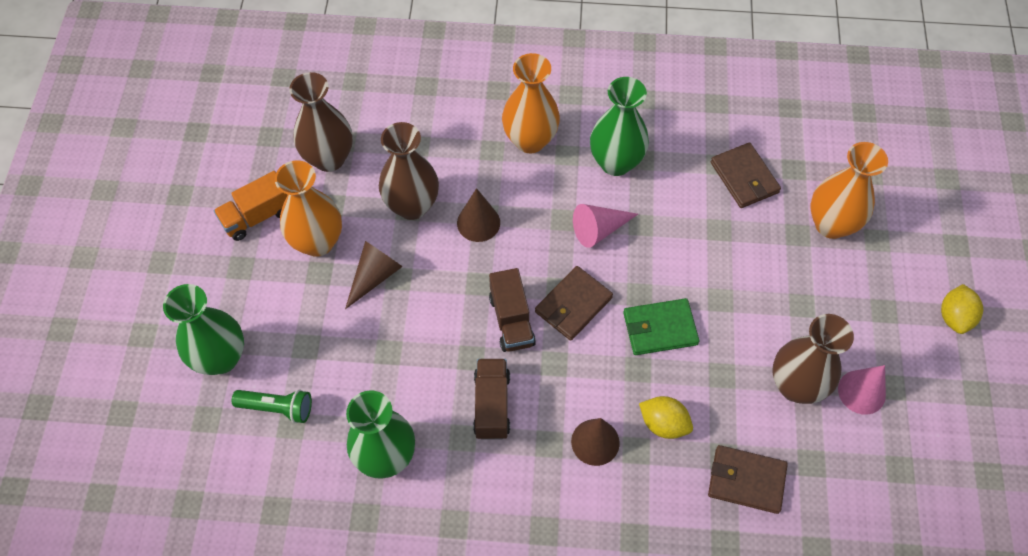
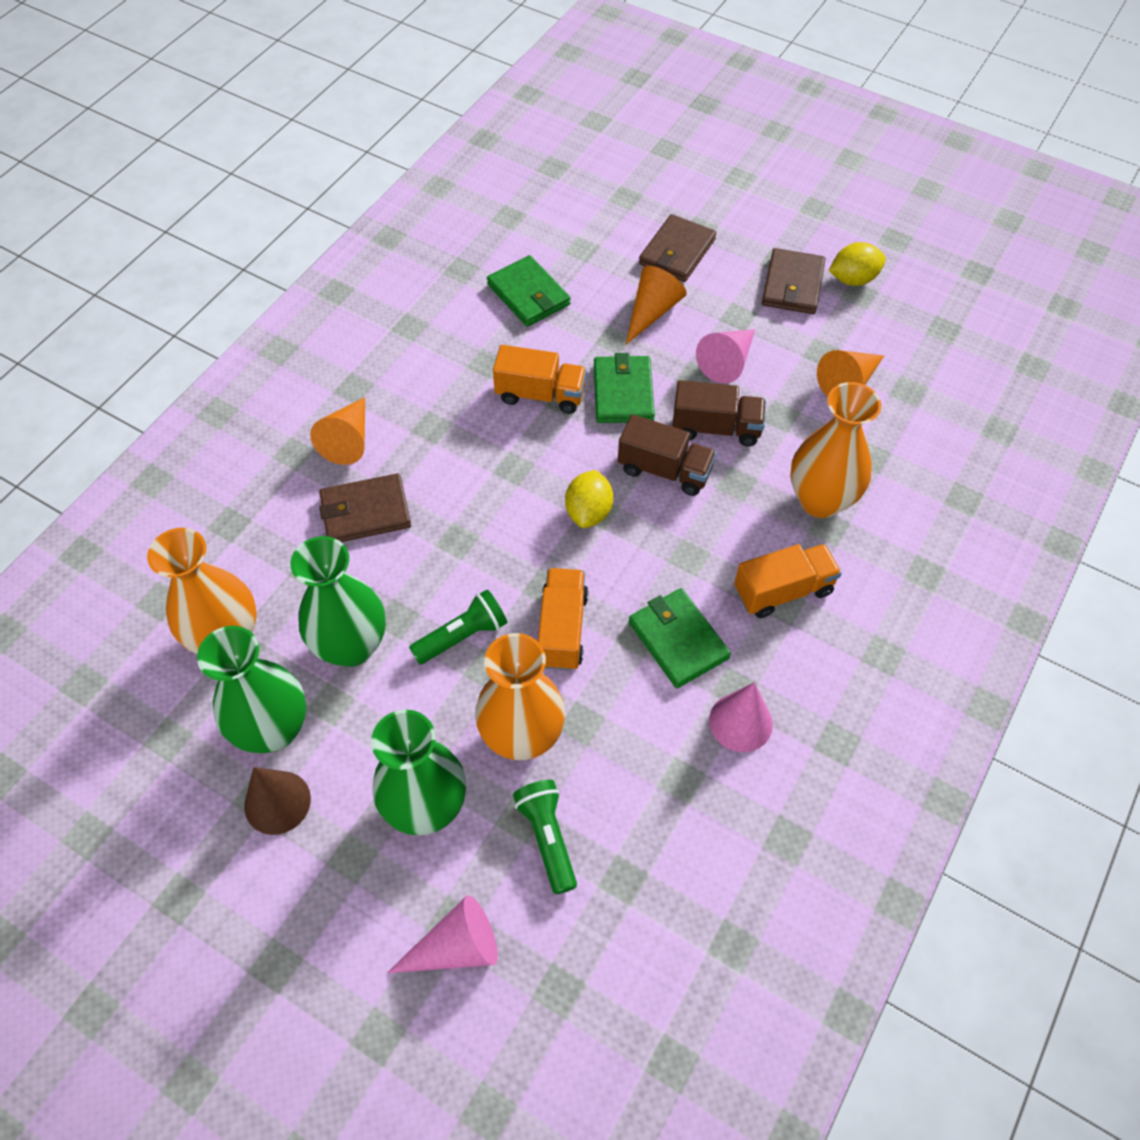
brown cone: 3 -> 1
brown vase: 3 -> 0
green flashlight: 1 -> 2
green wallet: 1 -> 3
orange cone: 0 -> 3
orange truck: 1 -> 3
pink cone: 2 -> 3

